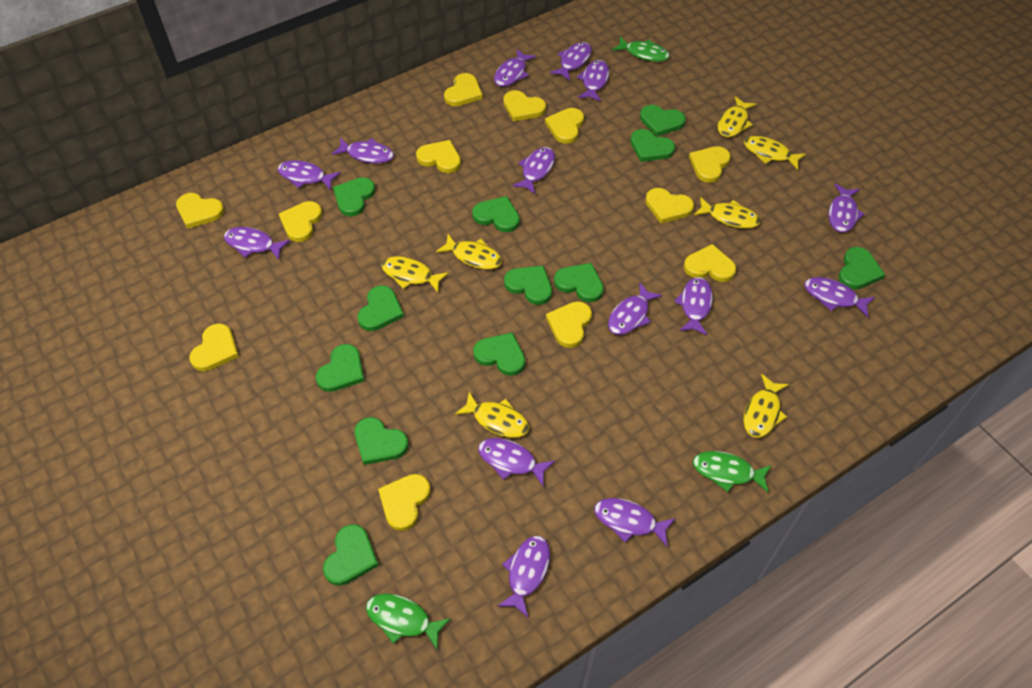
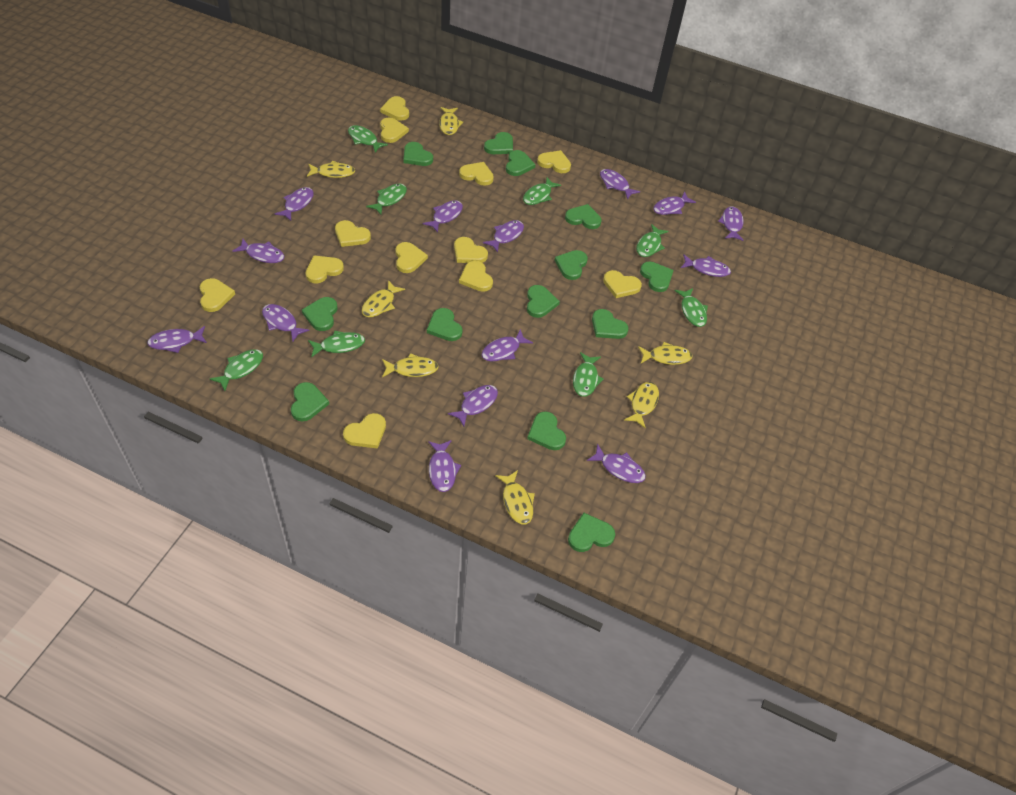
green fish: 3 -> 8
green heart: 12 -> 13

